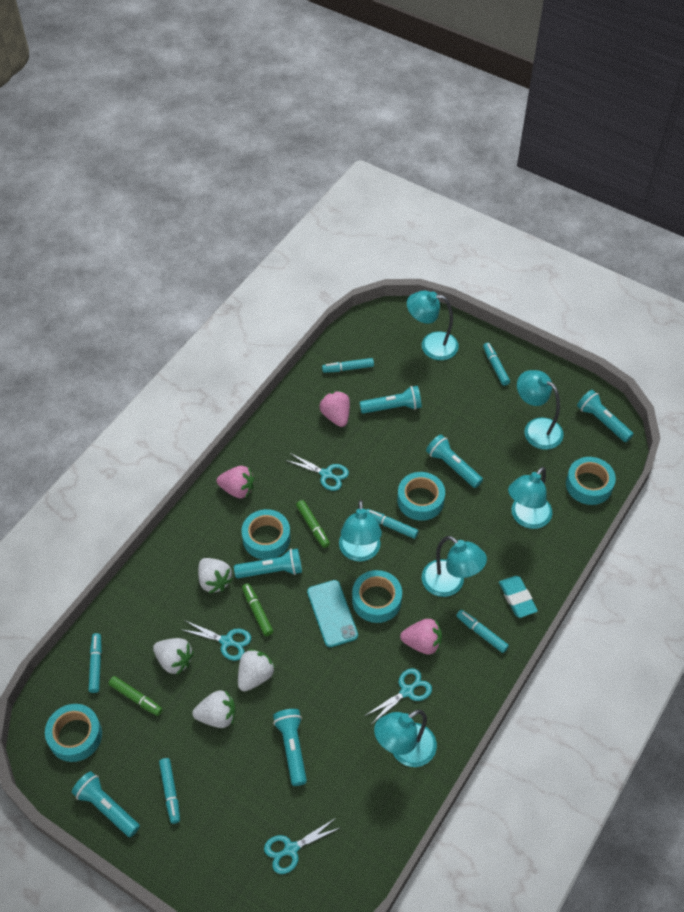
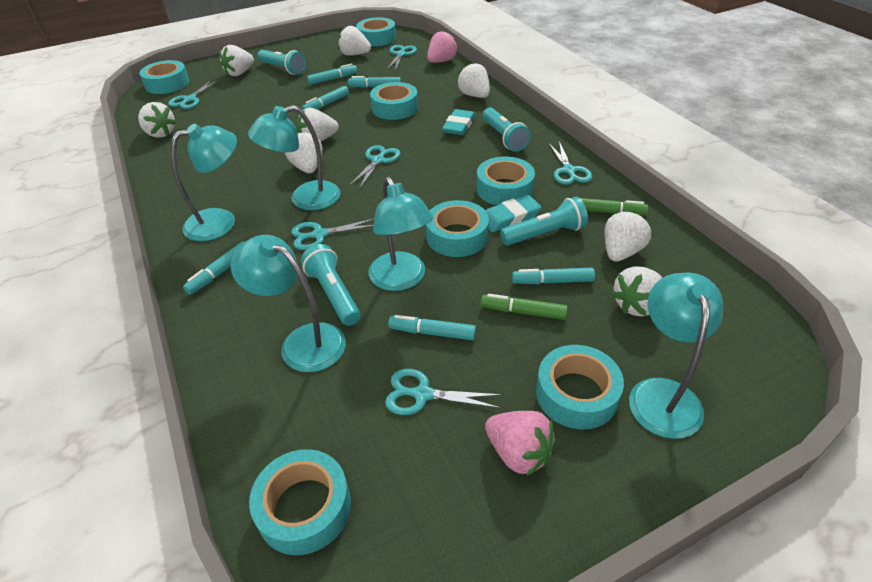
green marker: 3 -> 2
pink strawberry: 3 -> 2
turquoise eraser: 1 -> 2
turquoise flashlight: 6 -> 4
turquoise lamp: 6 -> 5
turquoise phone: 1 -> 0
turquoise scissors: 4 -> 6
turquoise tape: 5 -> 7
white strawberry: 4 -> 8

